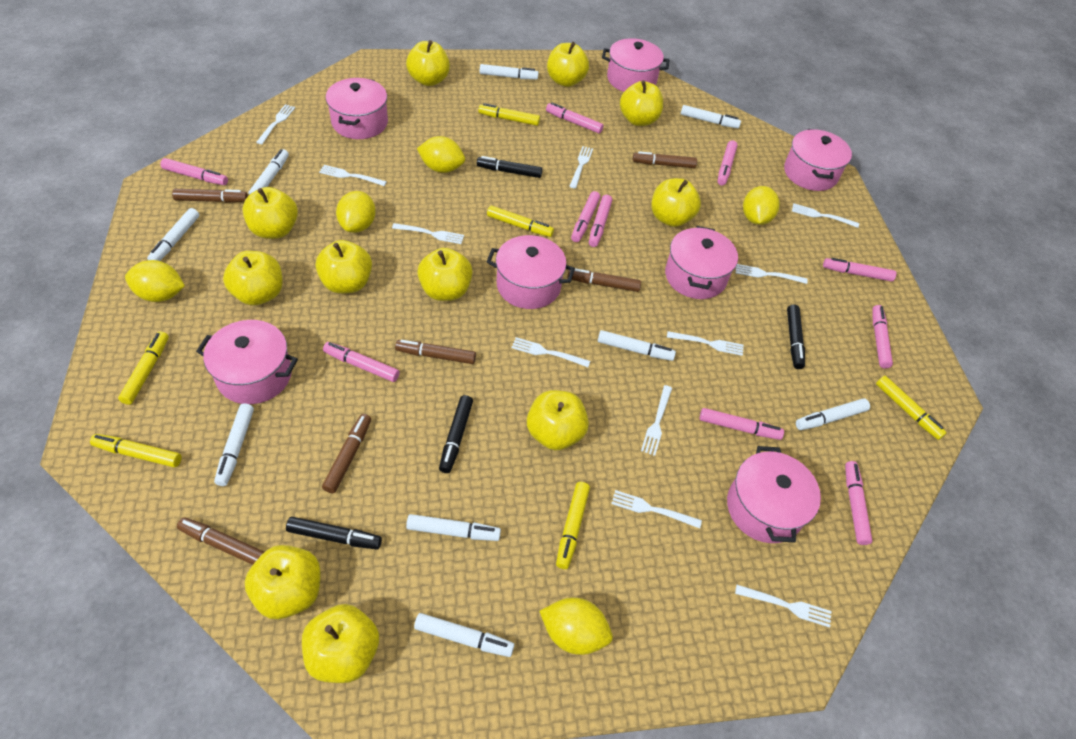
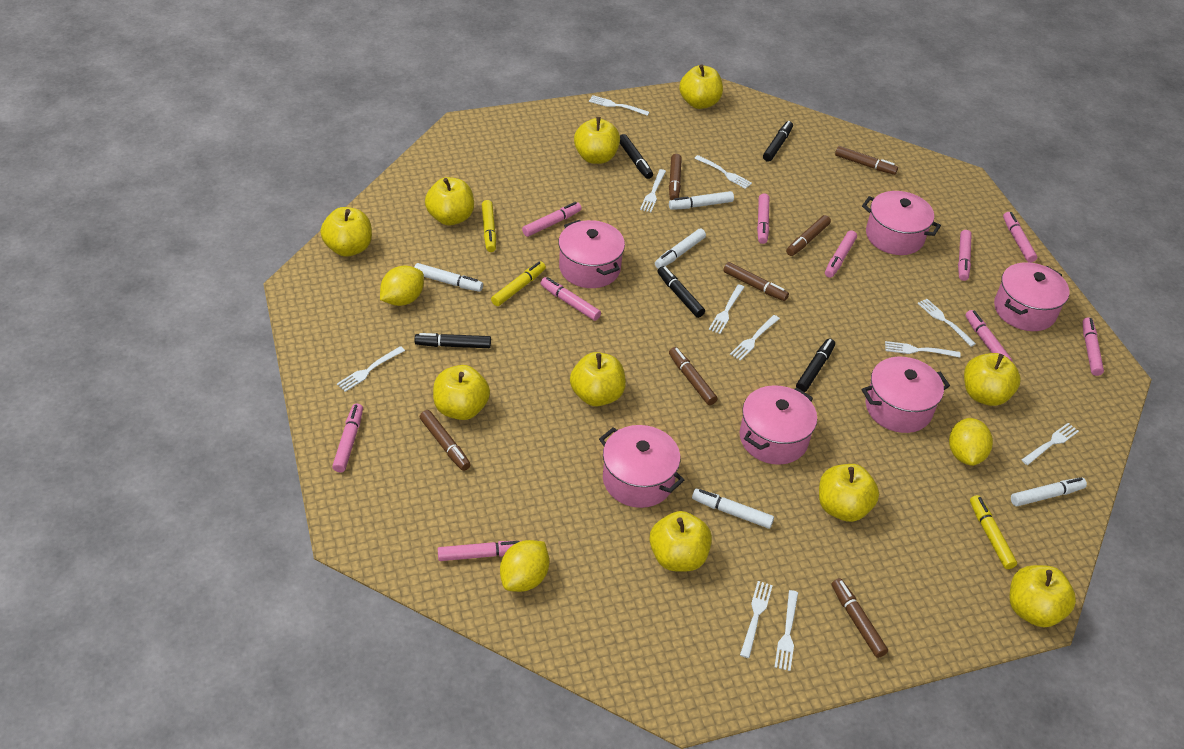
black marker: 4 -> 5
brown marker: 6 -> 7
pink pot: 7 -> 6
white marker: 9 -> 5
yellow apple: 11 -> 10
yellow lemon: 5 -> 3
yellow marker: 6 -> 3

